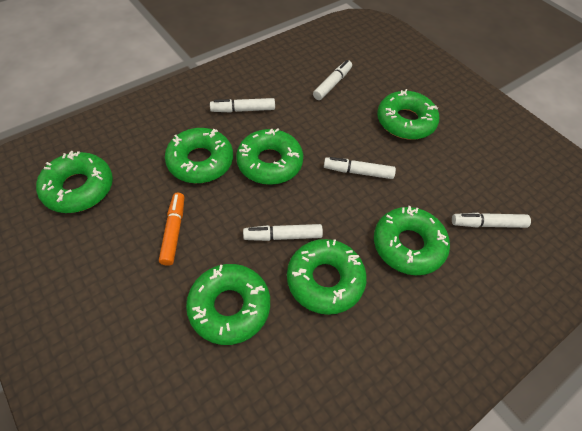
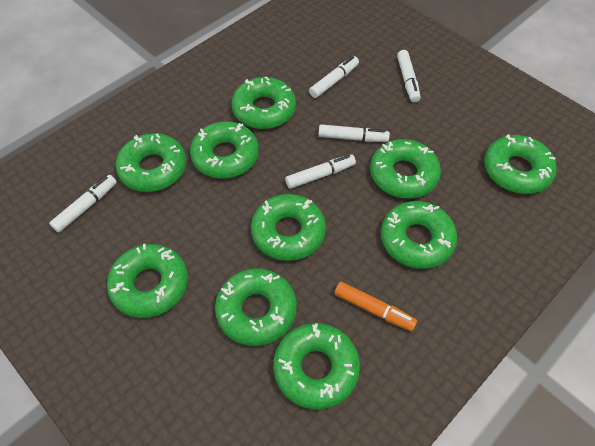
green donut: 7 -> 10

